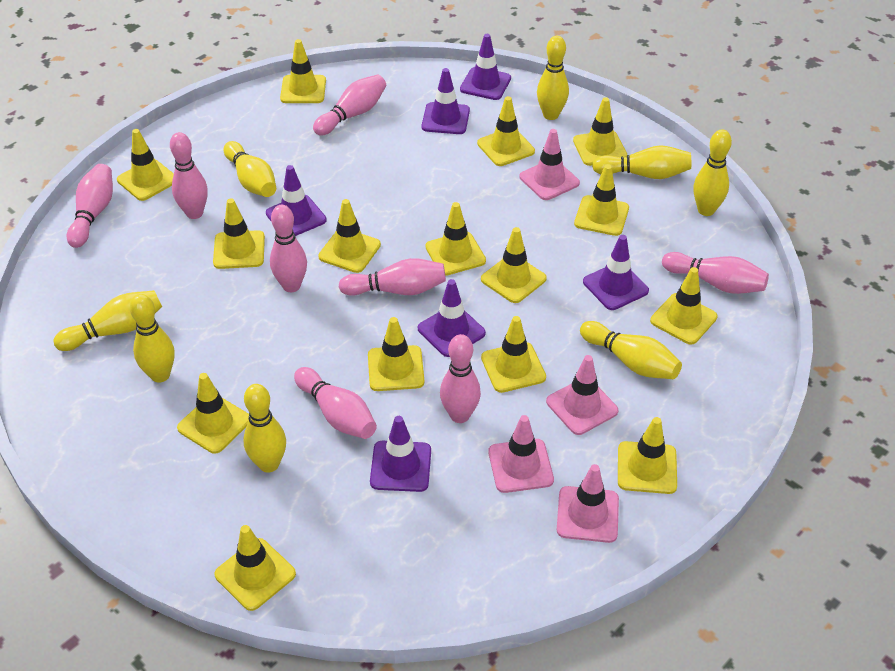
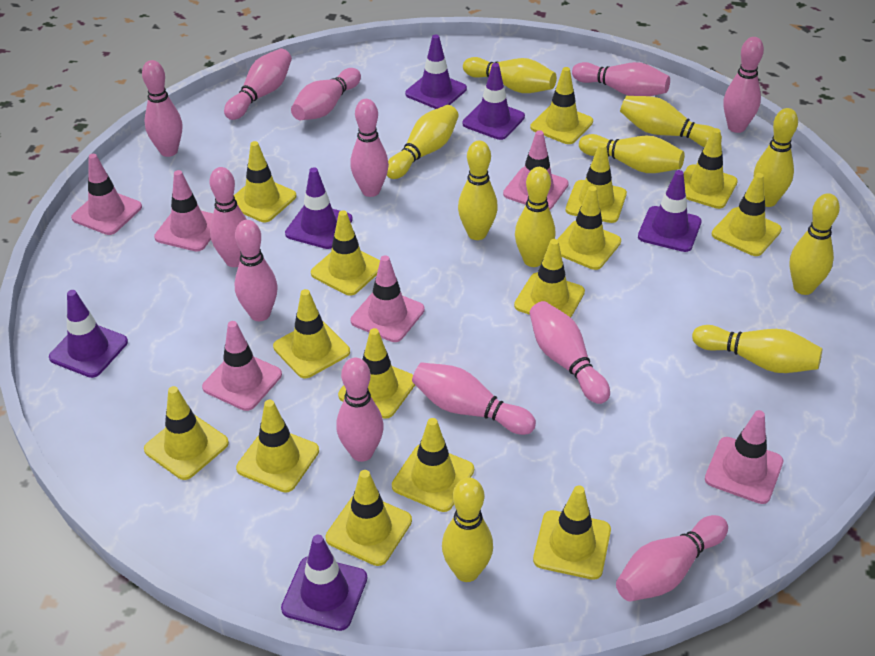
pink bowling pin: 8 -> 12
pink traffic cone: 4 -> 6
yellow bowling pin: 8 -> 10

